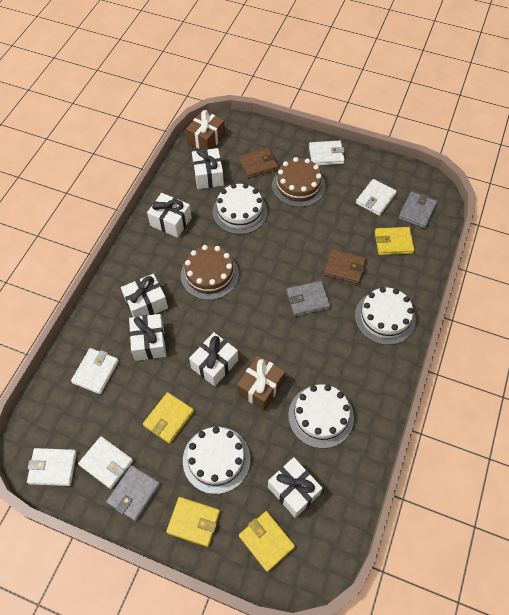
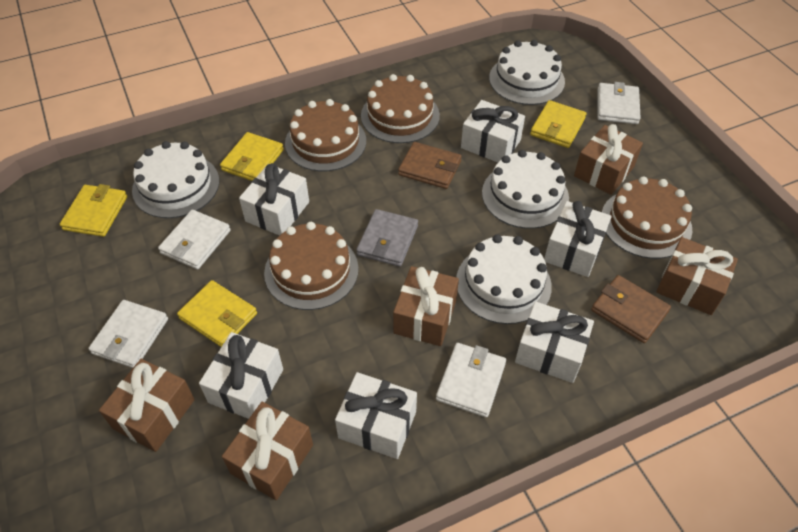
brown cake: 2 -> 4
brown gift: 2 -> 5
grey wallet: 3 -> 1
white wallet: 5 -> 4

